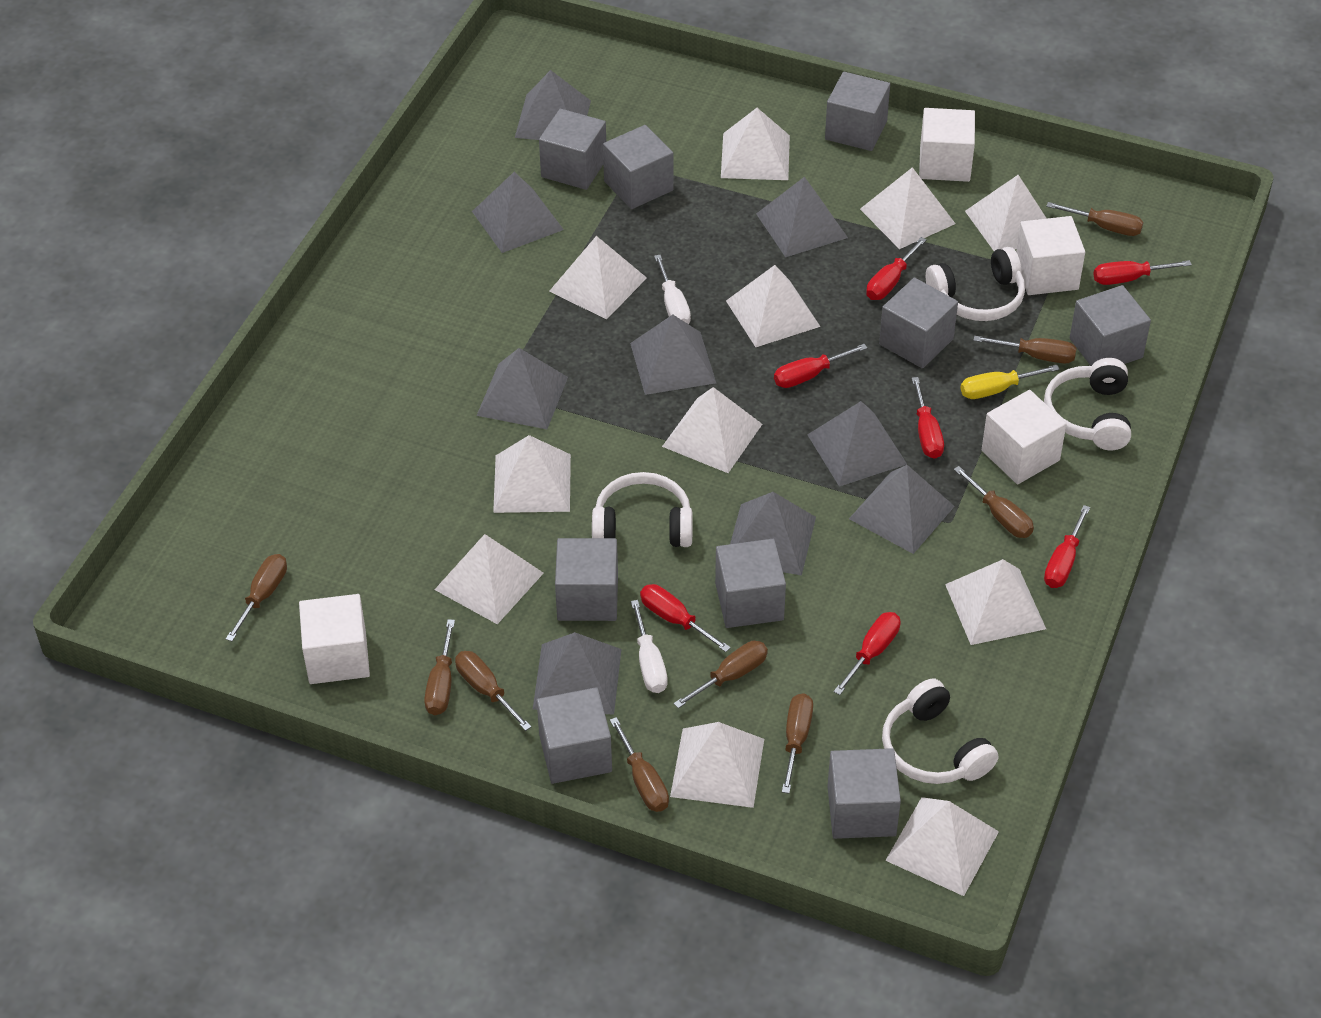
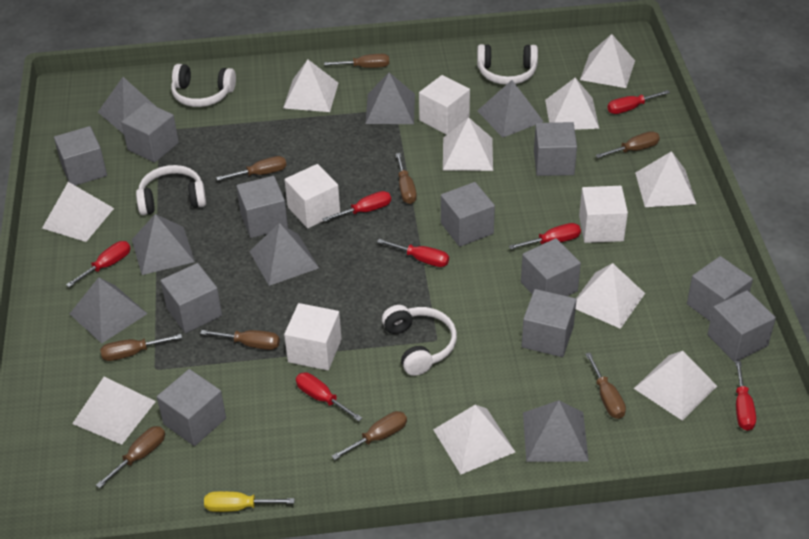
grey cube: 9 -> 11
grey pyramid: 9 -> 7
white pyramid: 11 -> 10
white screwdriver: 2 -> 0

